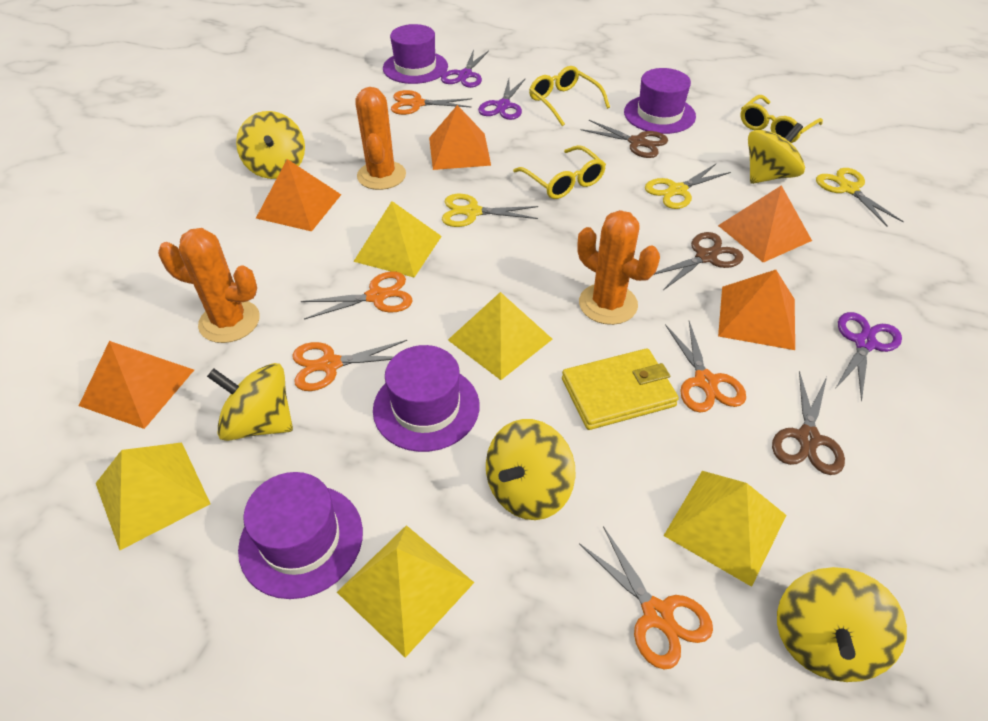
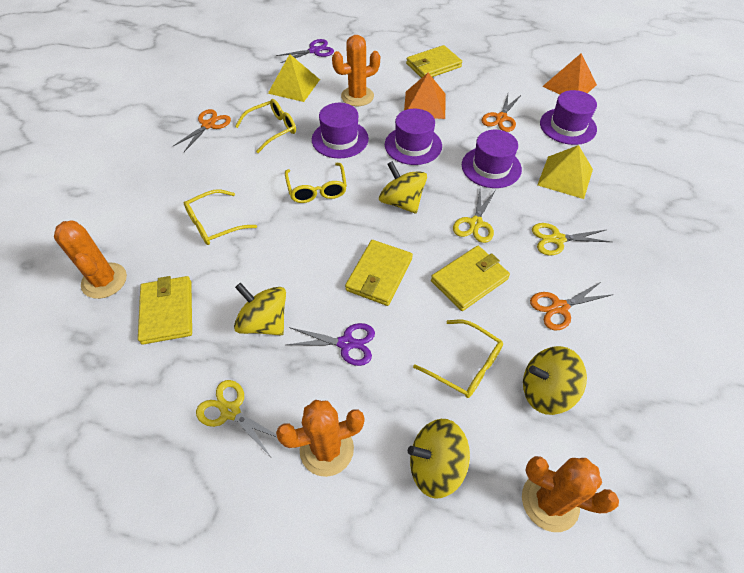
brown scissors: 3 -> 0
orange cactus: 3 -> 4
orange pyramid: 5 -> 2
orange scissors: 5 -> 3
purple scissors: 3 -> 2
yellow glasses: 3 -> 4
yellow pyramid: 5 -> 2
yellow spinning top: 5 -> 4
yellow wallet: 1 -> 4

